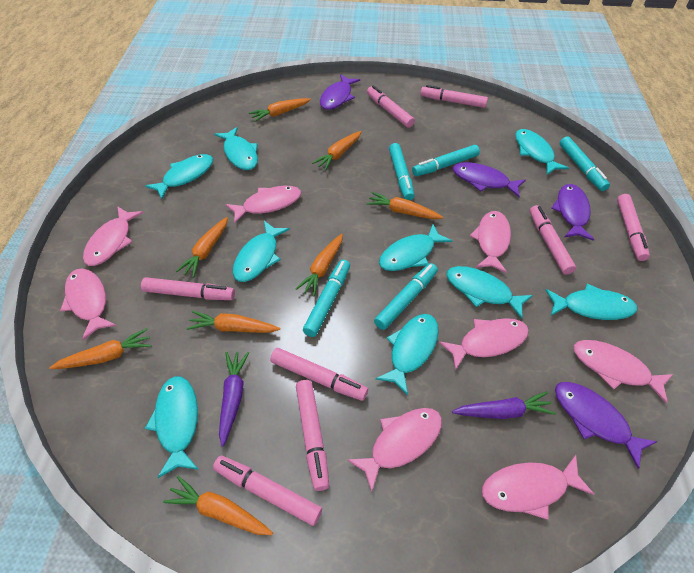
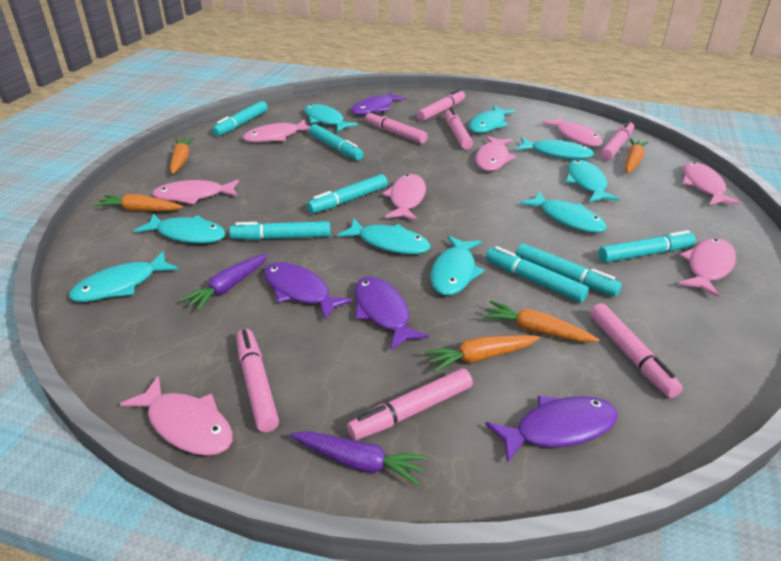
orange carrot: 8 -> 5
pink marker: 8 -> 7
turquoise marker: 5 -> 7

